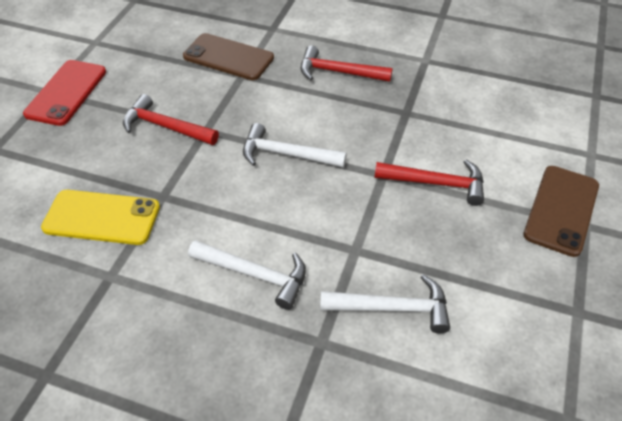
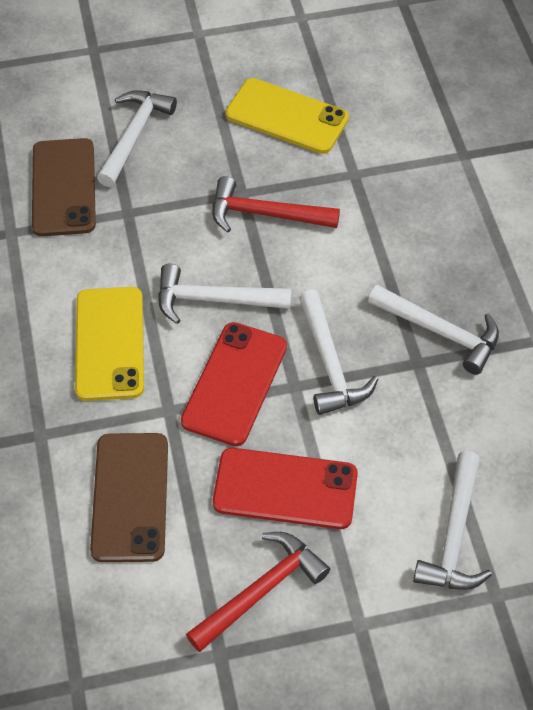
red hammer: 3 -> 2
red phone: 1 -> 2
white hammer: 3 -> 5
yellow phone: 1 -> 2

